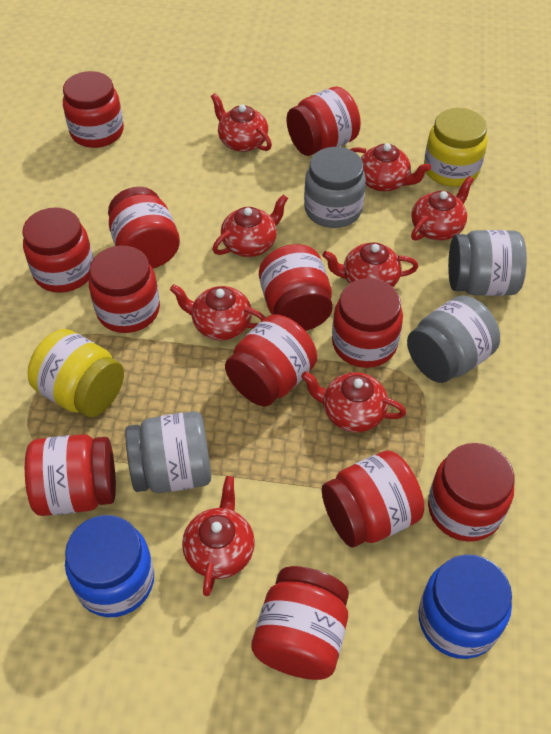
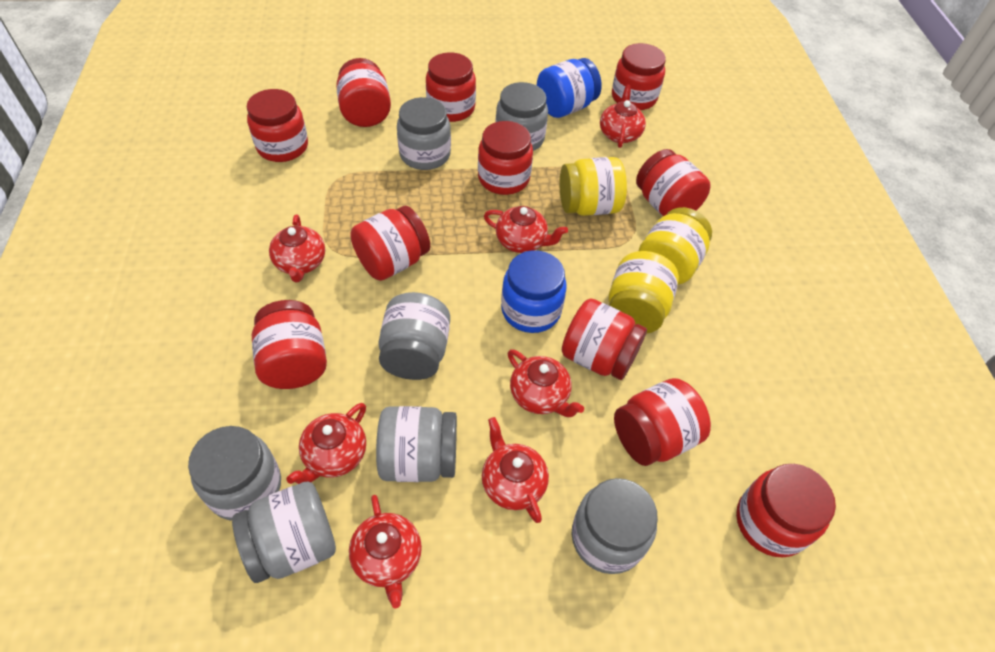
grey jar: 4 -> 7
red jar: 12 -> 11
red teapot: 8 -> 7
yellow jar: 2 -> 3

